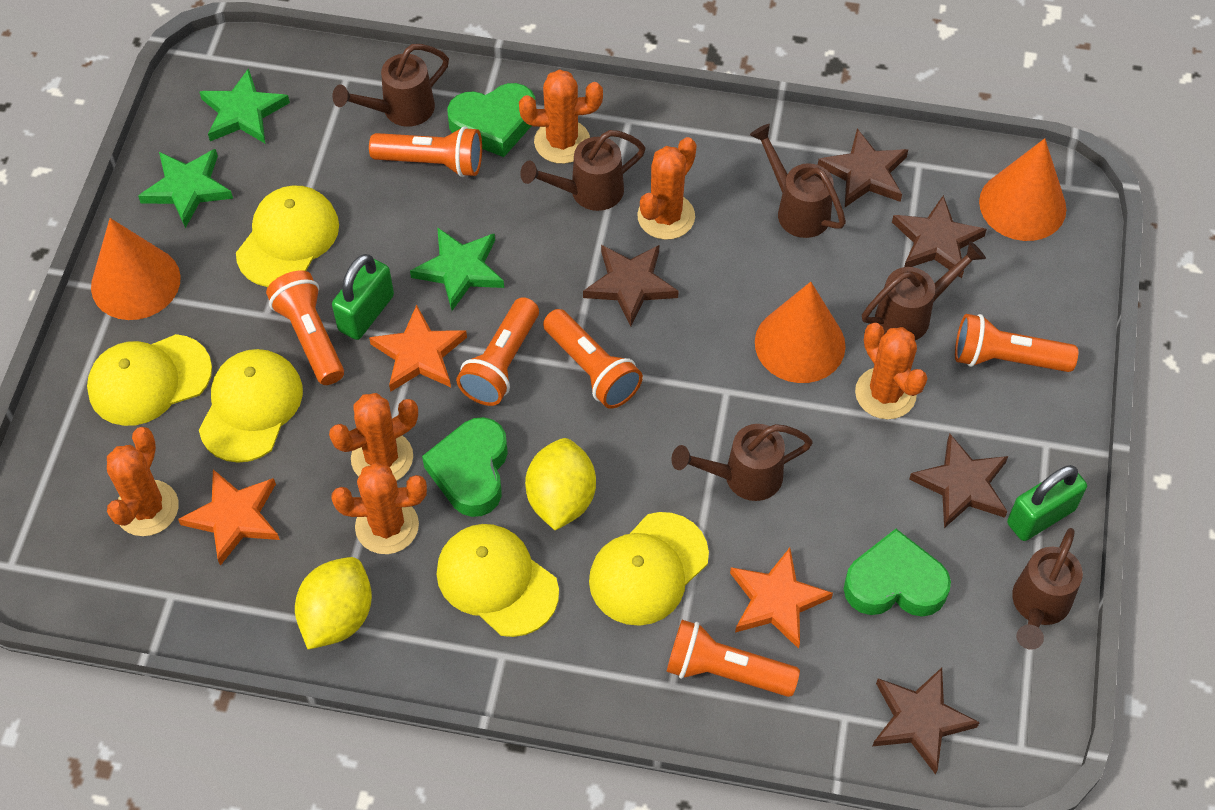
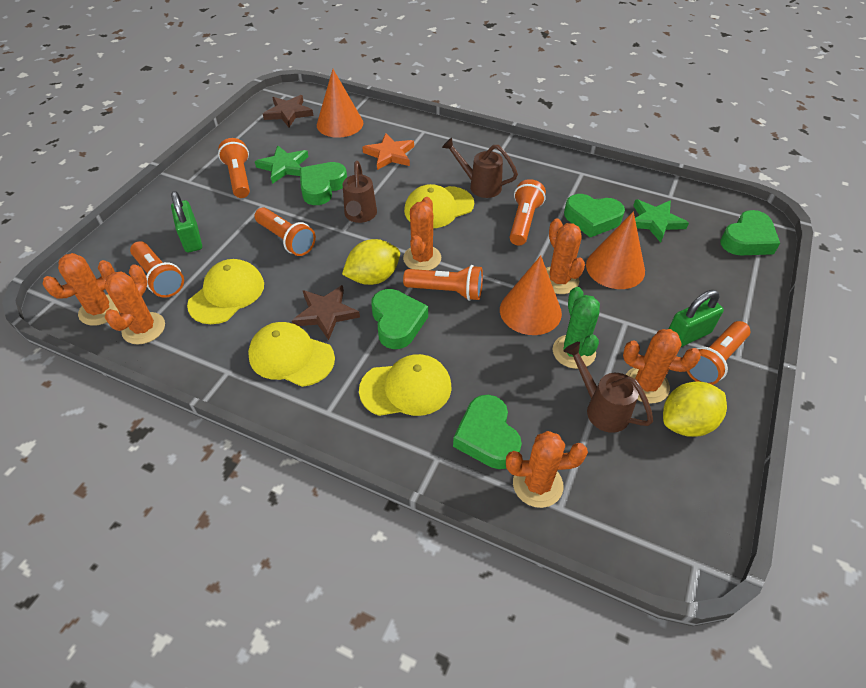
brown star: 5 -> 2
brown watering can: 6 -> 3
green cactus: 0 -> 1
green heart: 3 -> 5
green star: 3 -> 2
orange star: 3 -> 1
yellow cap: 5 -> 4

